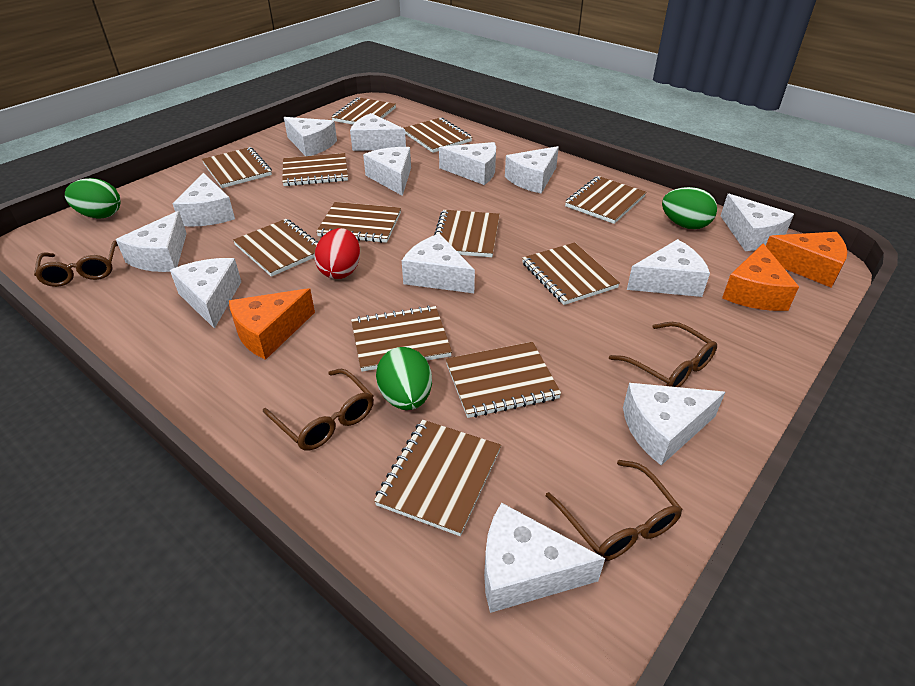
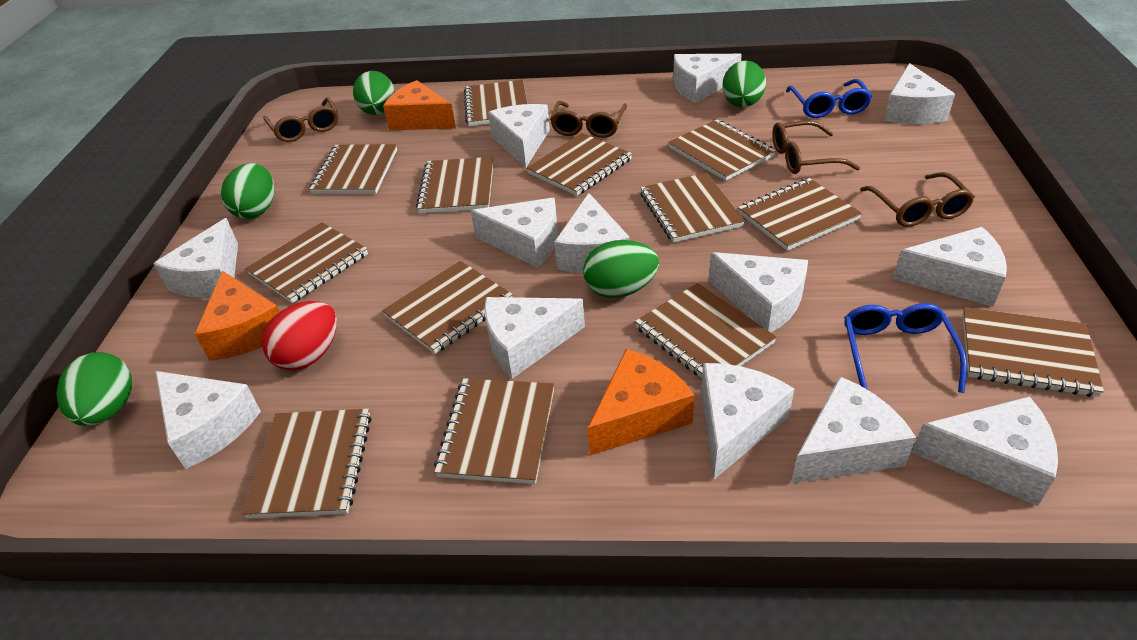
blue glasses: 0 -> 2
brown notebook: 12 -> 13
green egg: 3 -> 5

